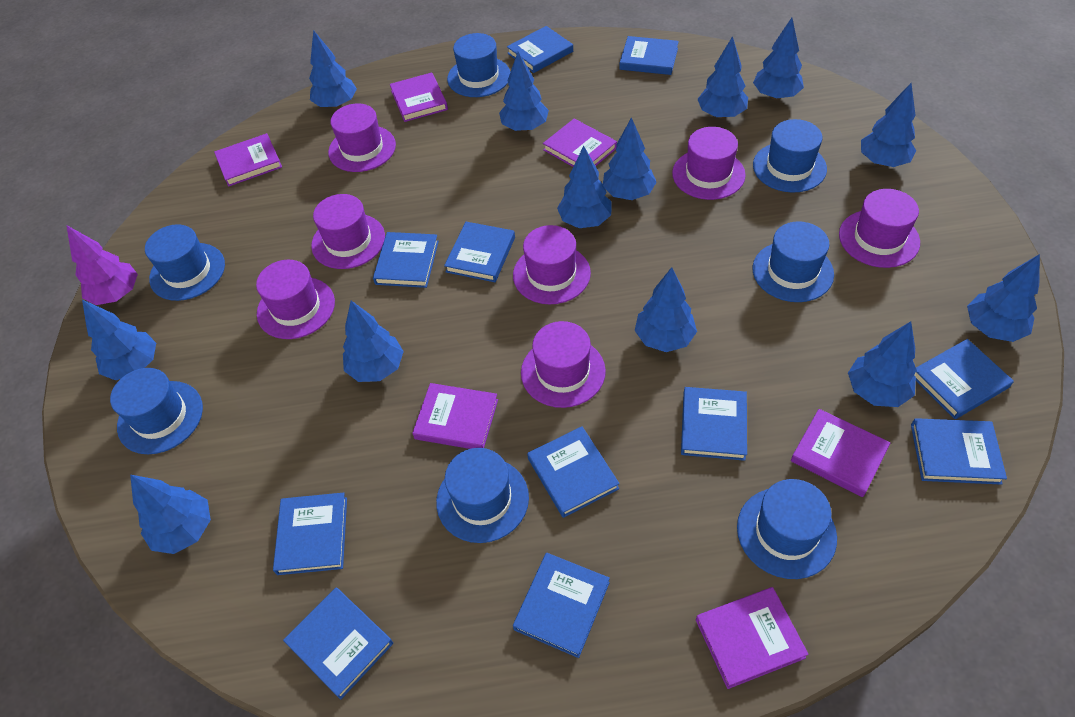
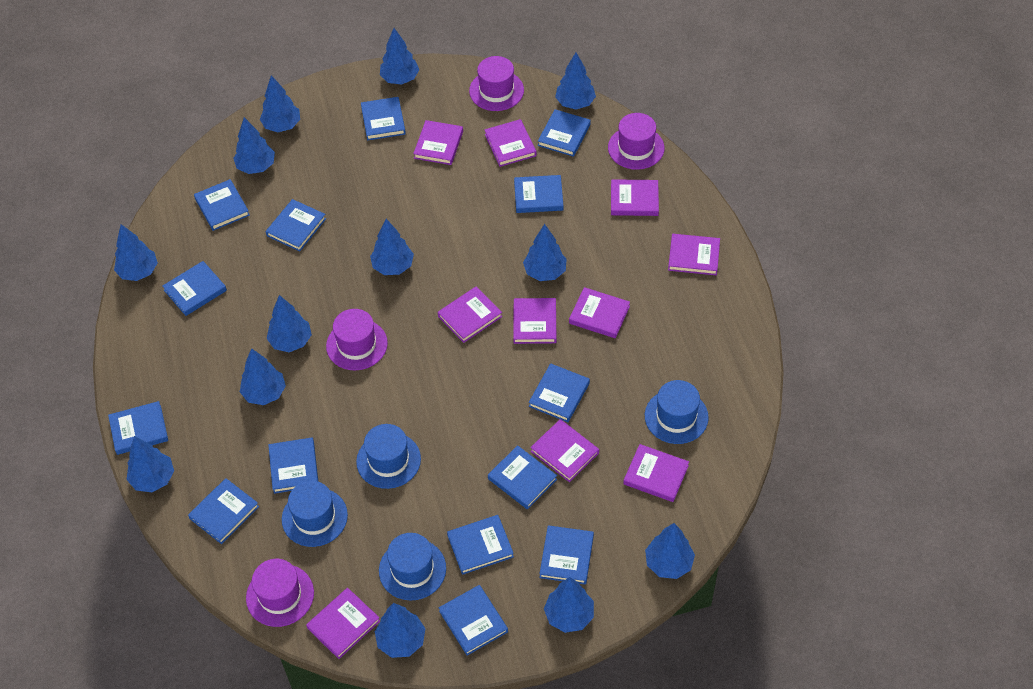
blue book: 11 -> 14
blue hat: 7 -> 4
purple book: 6 -> 10
purple hat: 7 -> 4
purple tree: 1 -> 0

